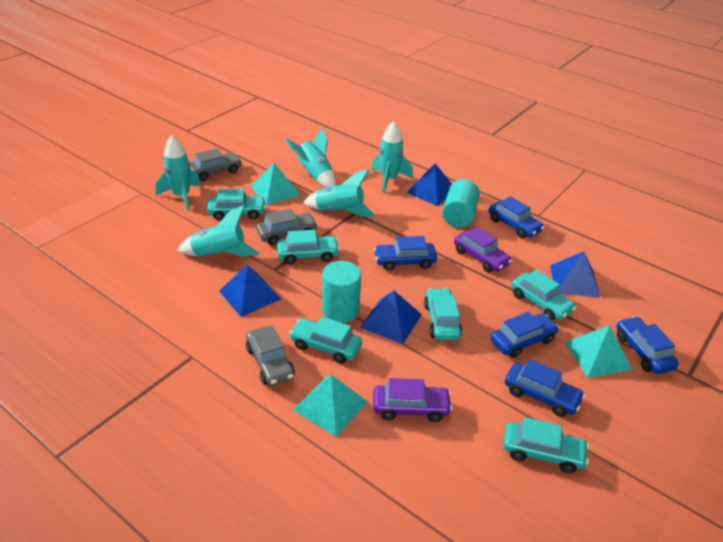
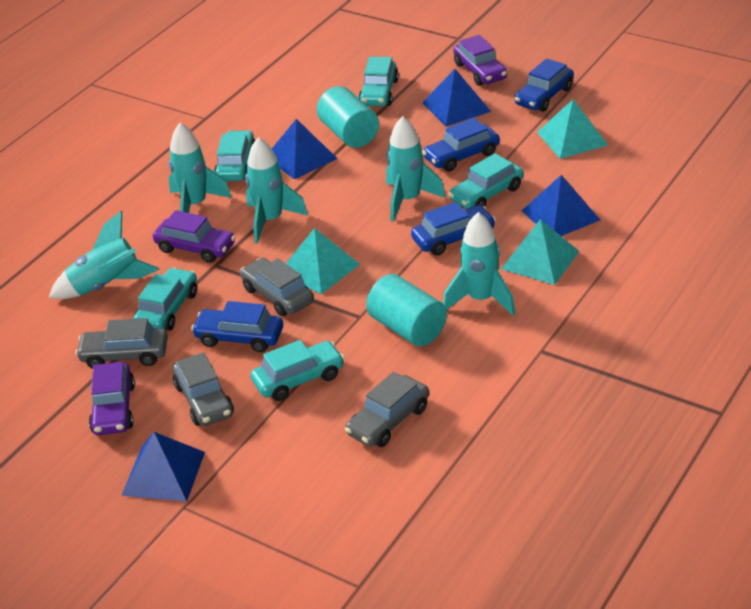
blue car: 5 -> 4
grey car: 3 -> 4
purple car: 2 -> 3
turquoise car: 6 -> 5

